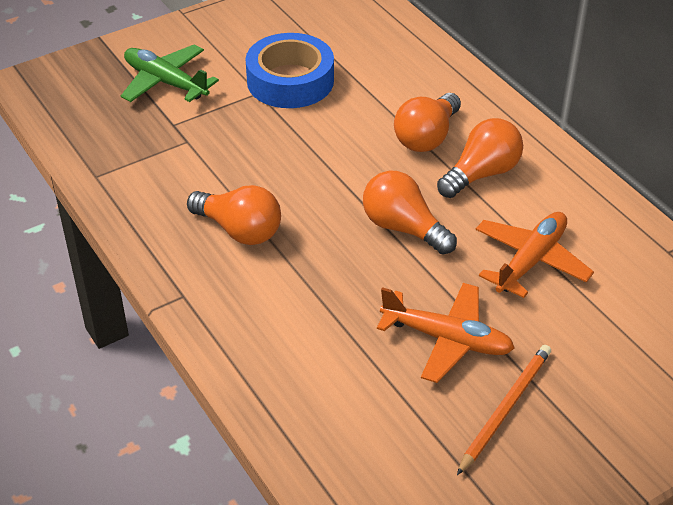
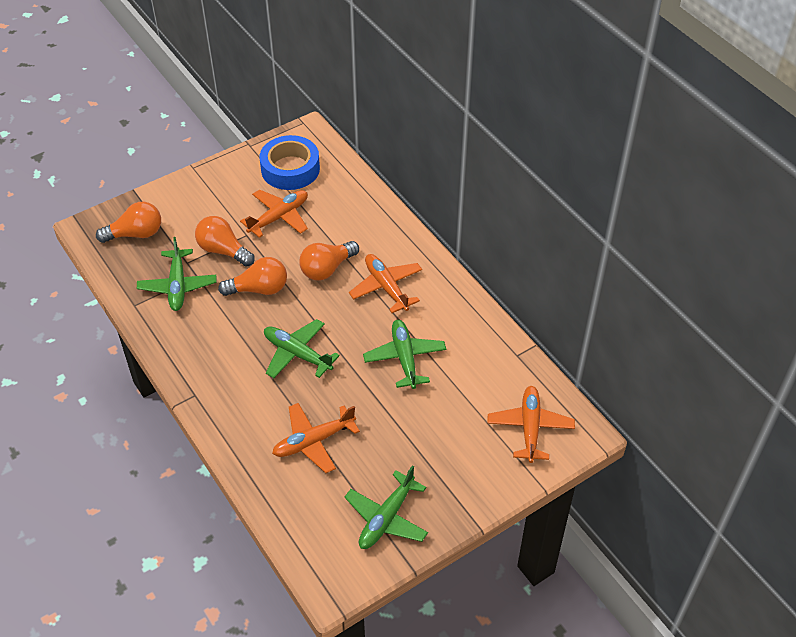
green plane: 1 -> 4
orange pencil: 1 -> 0
orange plane: 2 -> 4

